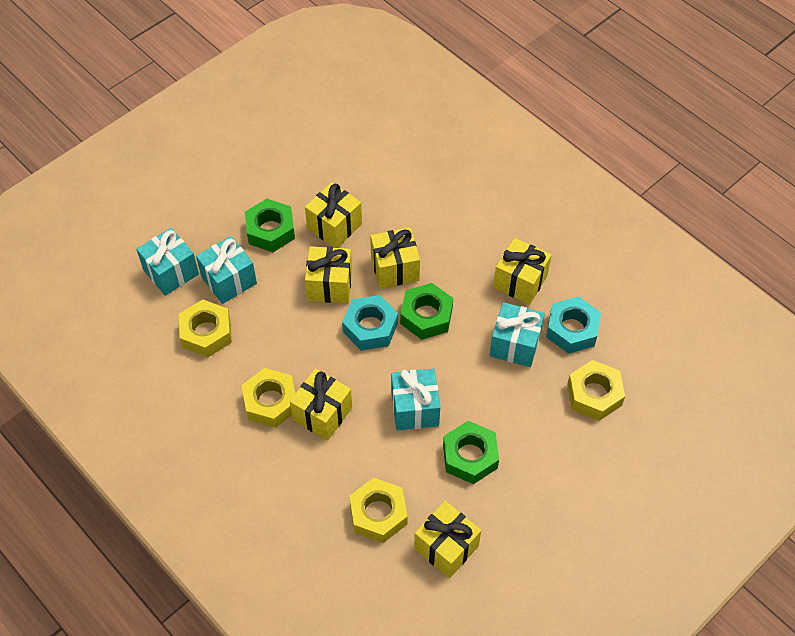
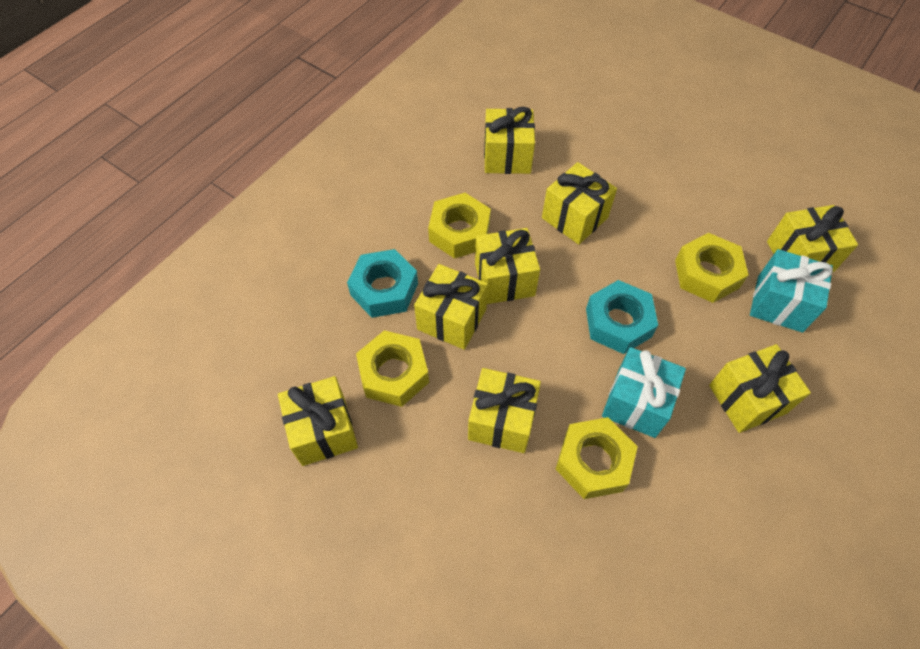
green nut: 3 -> 0
turquoise gift: 4 -> 2
yellow gift: 6 -> 8

